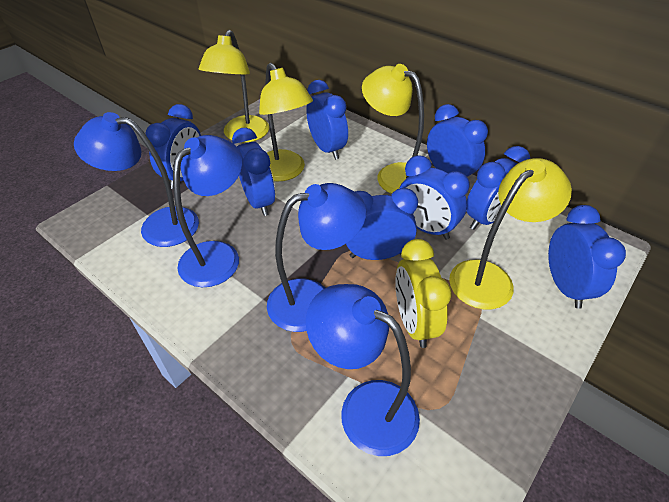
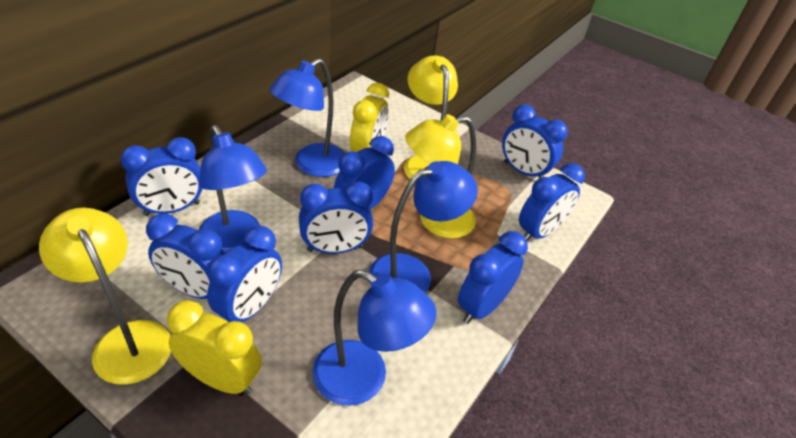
yellow clock: 1 -> 2
yellow lamp: 4 -> 3

